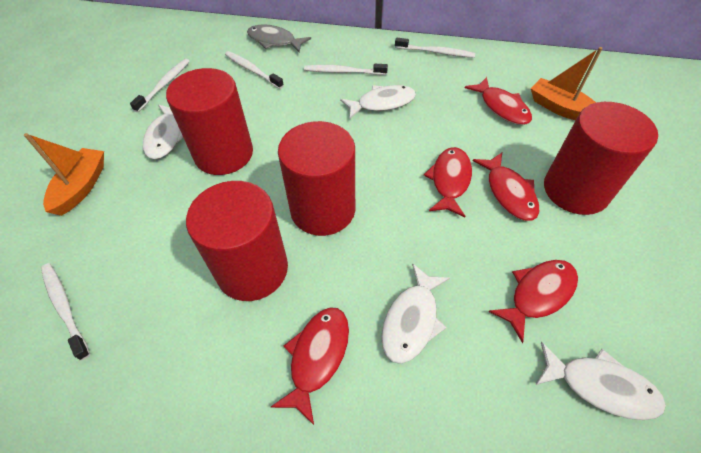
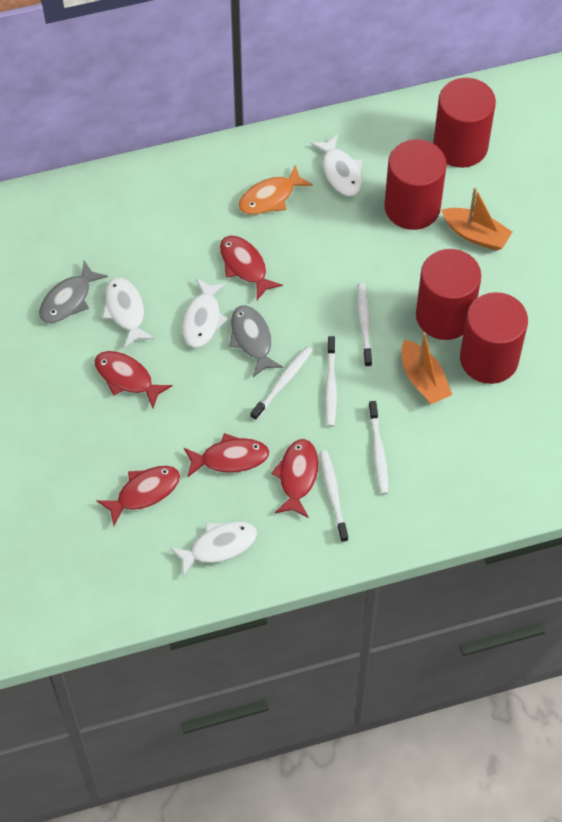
grey fish: 1 -> 2
orange fish: 0 -> 1

